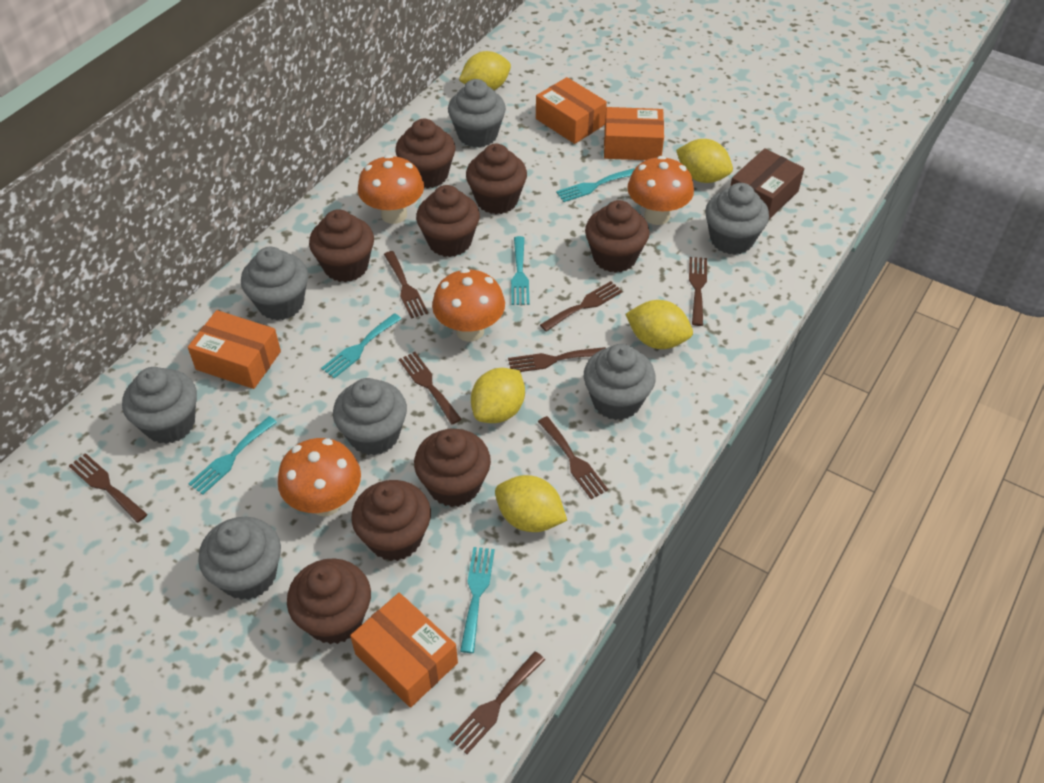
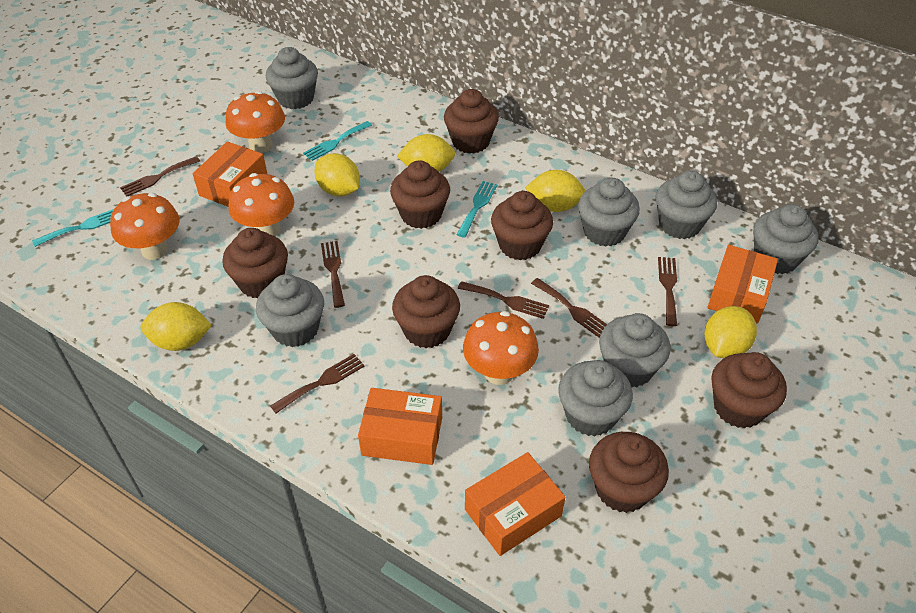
brown box: 1 -> 0
brown cupcake: 8 -> 7
brown fork: 8 -> 6
turquoise fork: 5 -> 3

